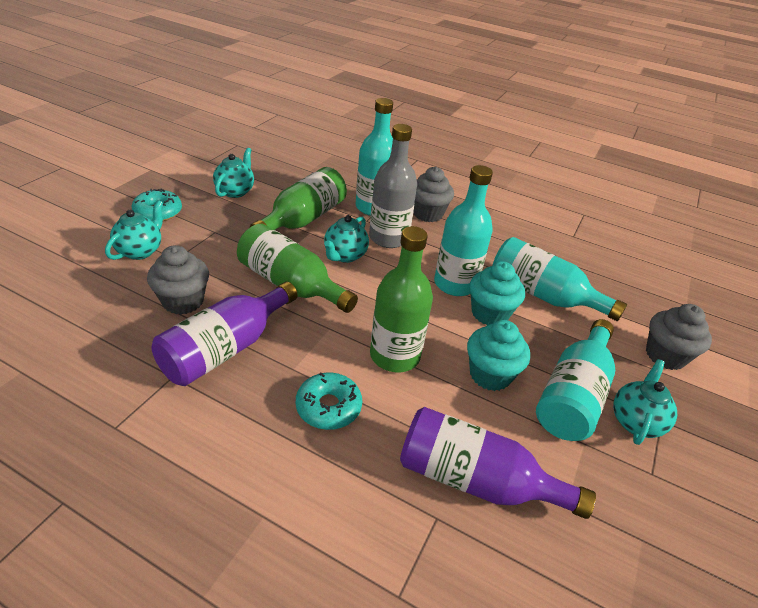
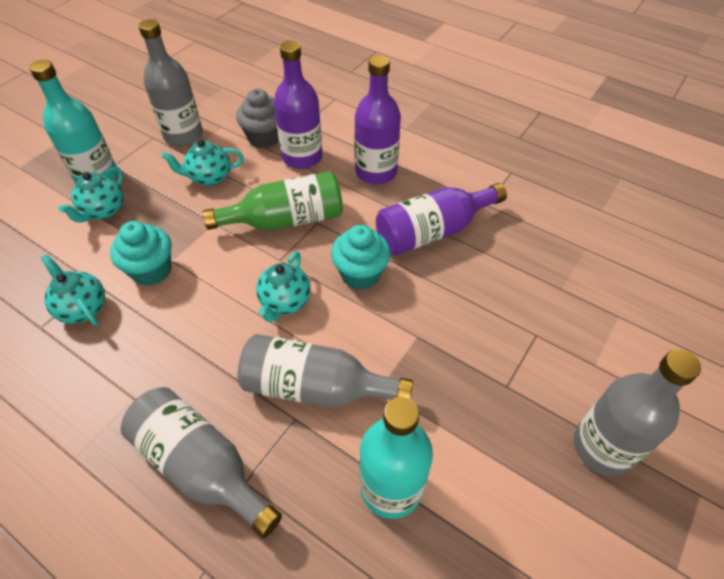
green bottle: 3 -> 1
grey bottle: 1 -> 4
grey cupcake: 3 -> 1
purple bottle: 2 -> 3
turquoise bottle: 4 -> 2
turquoise donut: 2 -> 0

